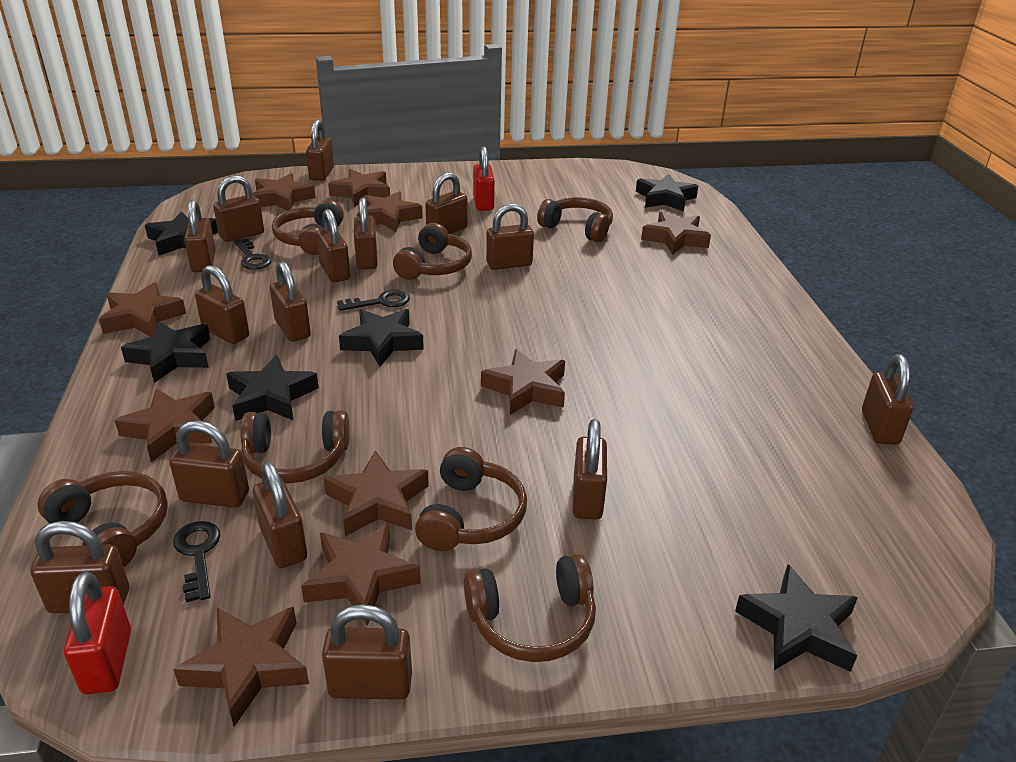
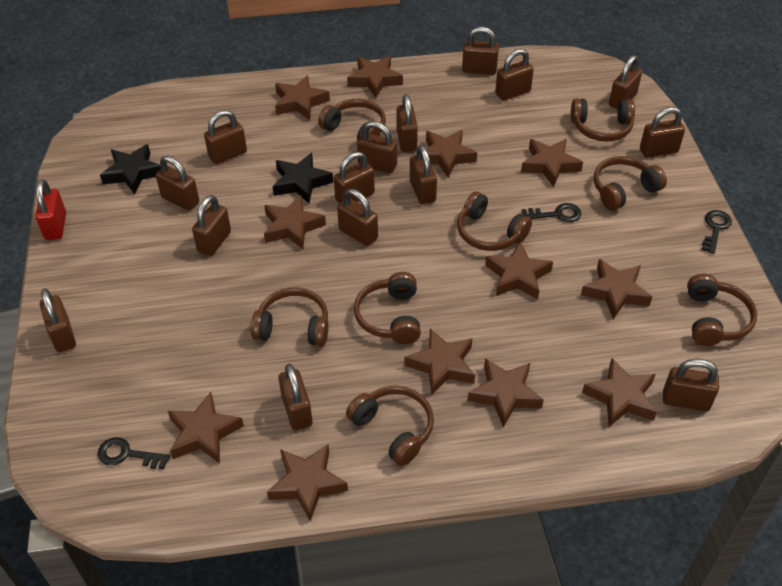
black star: 6 -> 2
brown headphones: 7 -> 8
brown star: 10 -> 12
red padlock: 2 -> 1

